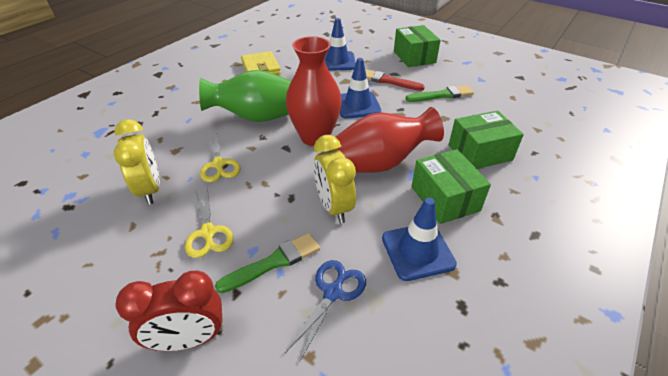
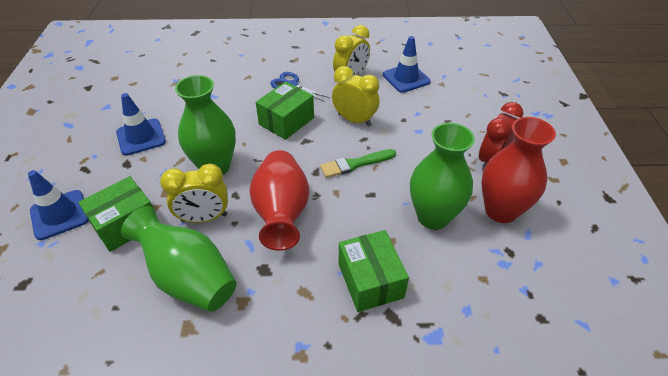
green brush: 2 -> 1
green vase: 1 -> 3
red brush: 1 -> 0
yellow clock: 2 -> 3
yellow scissors: 2 -> 0
yellow wallet: 1 -> 0

